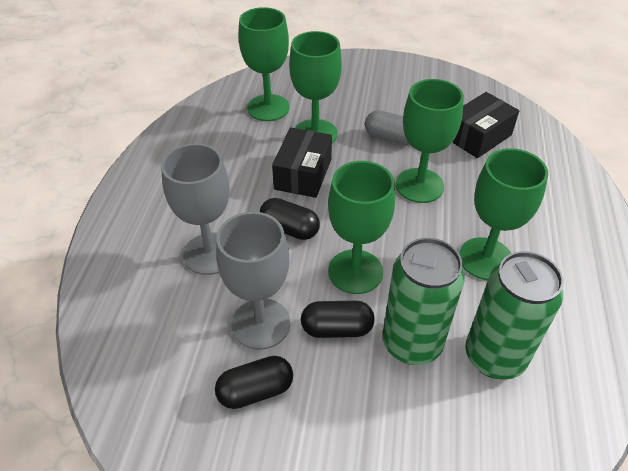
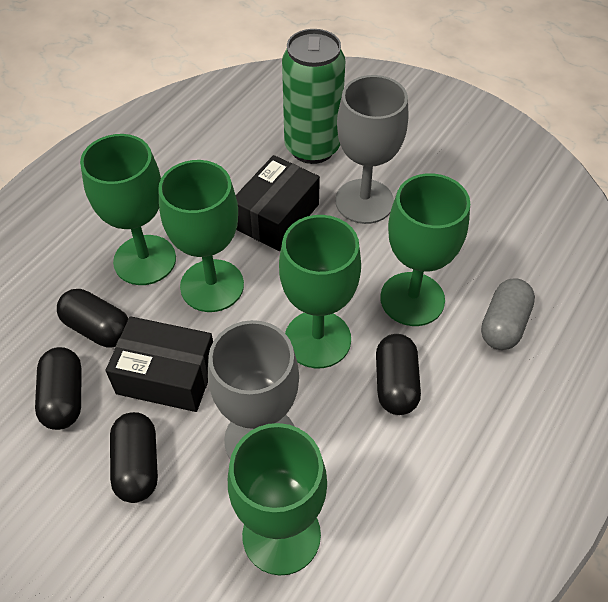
black capsule: 3 -> 4
green can: 2 -> 1

